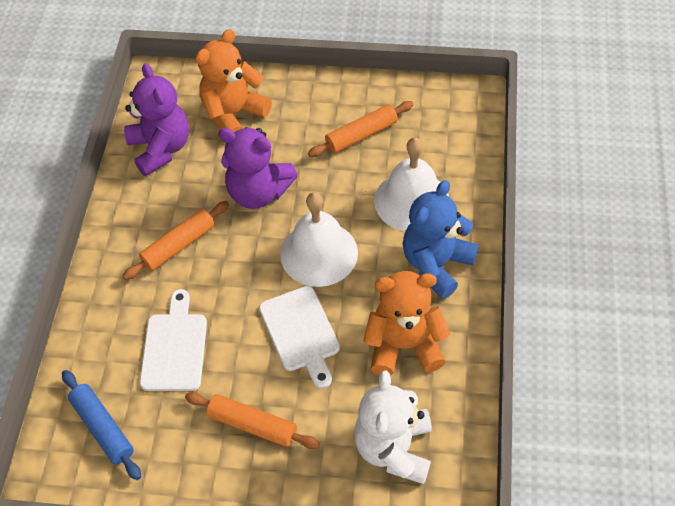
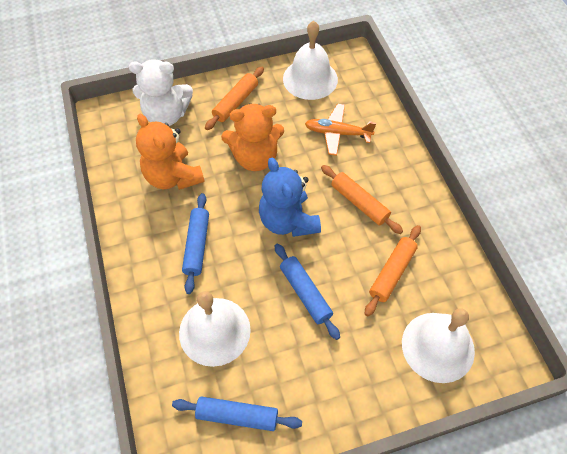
blue rolling pin: 1 -> 3
orange plane: 0 -> 1
purple teddy bear: 2 -> 0
white bell: 2 -> 3
white cutting board: 2 -> 0

